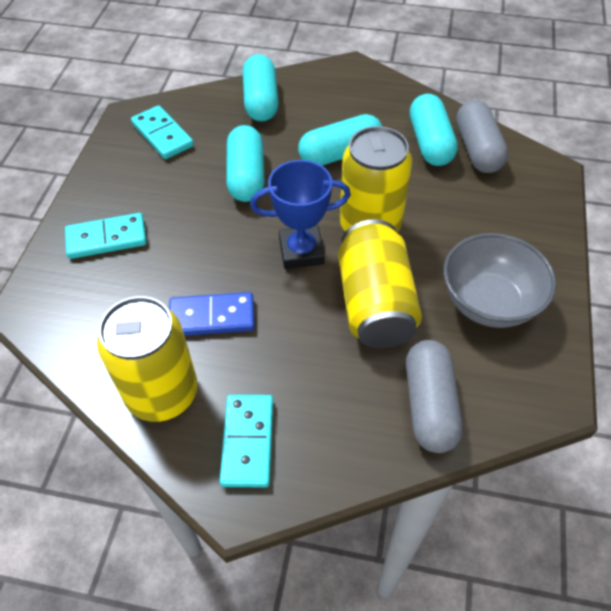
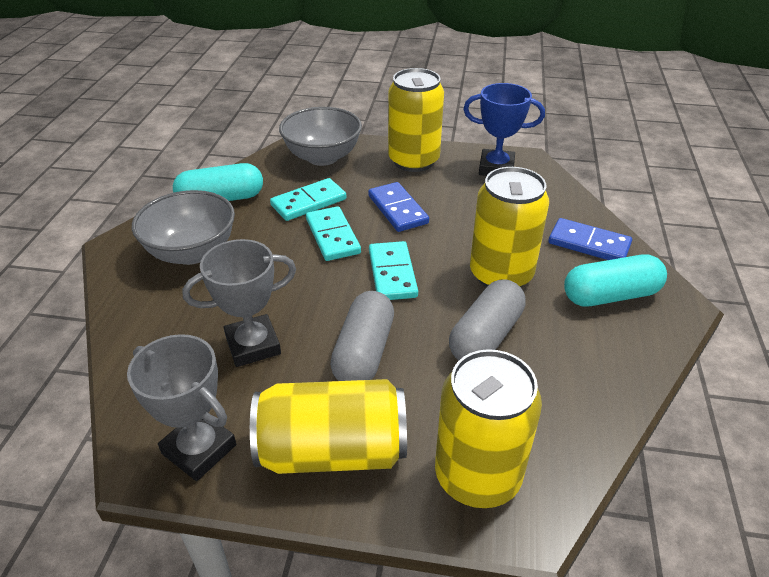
blue domino: 1 -> 2
grey bowl: 1 -> 2
grey trophy: 0 -> 2
turquoise capsule: 4 -> 2
yellow can: 3 -> 4

